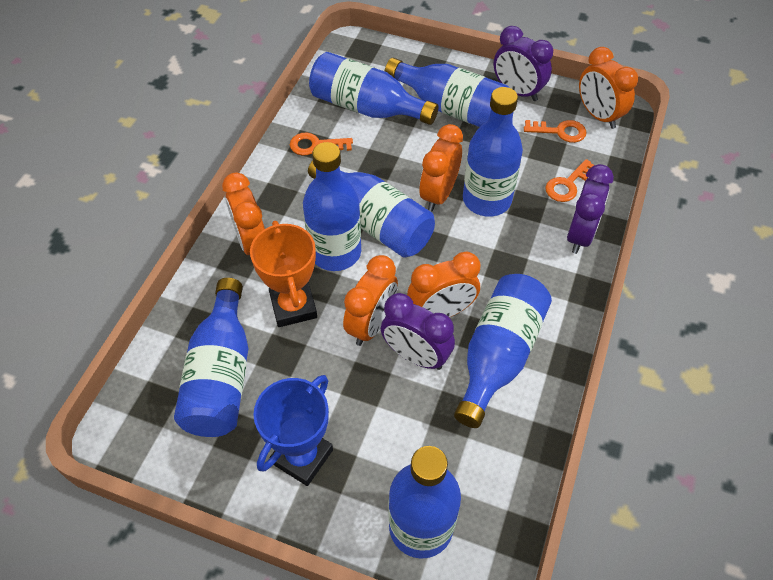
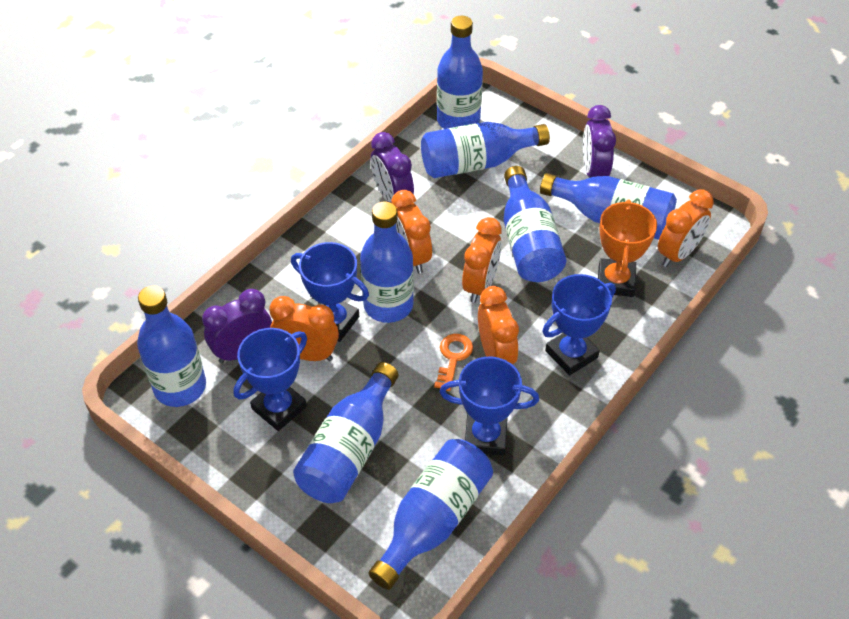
blue trophy: 1 -> 4
orange key: 3 -> 1

